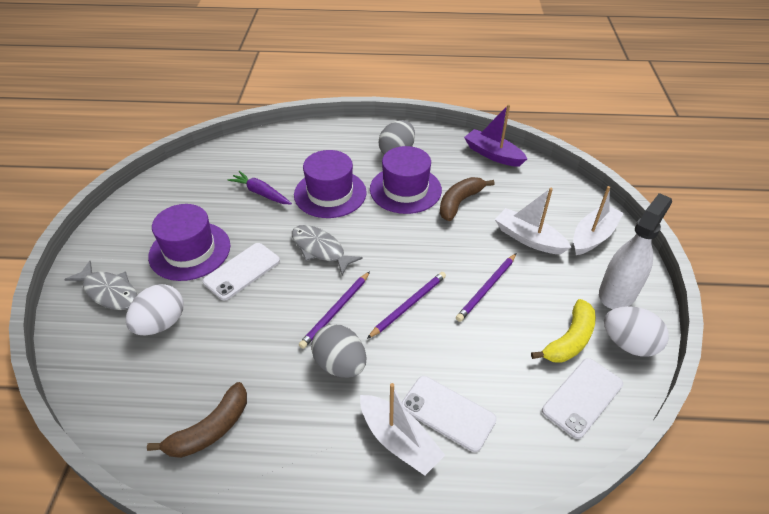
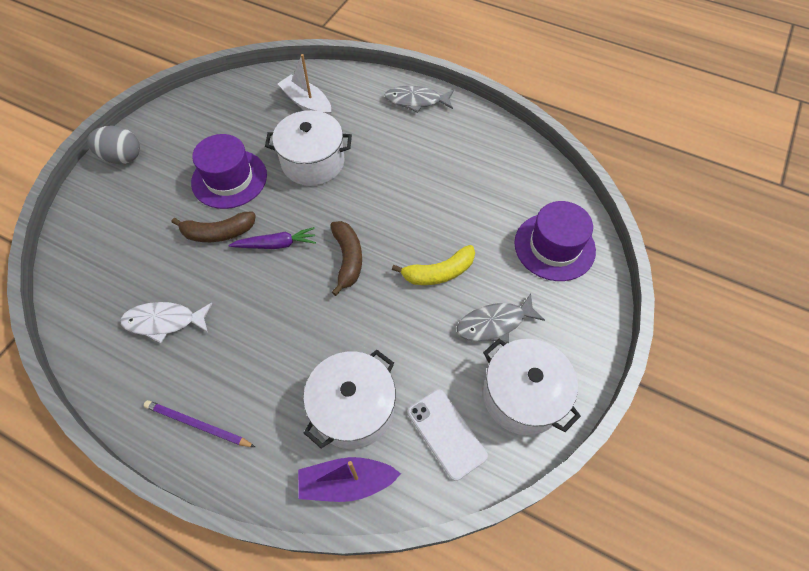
grey egg: 2 -> 1
purple hat: 3 -> 2
purple pencil: 3 -> 1
white boat: 3 -> 1
white egg: 2 -> 0
white fish: 0 -> 1
white phone: 3 -> 1
white pot: 0 -> 3
white spray bottle: 1 -> 0

